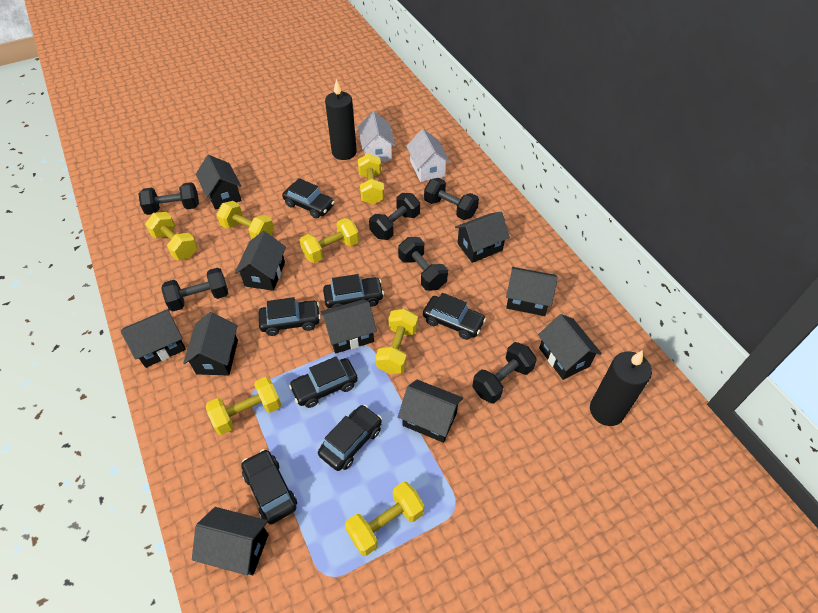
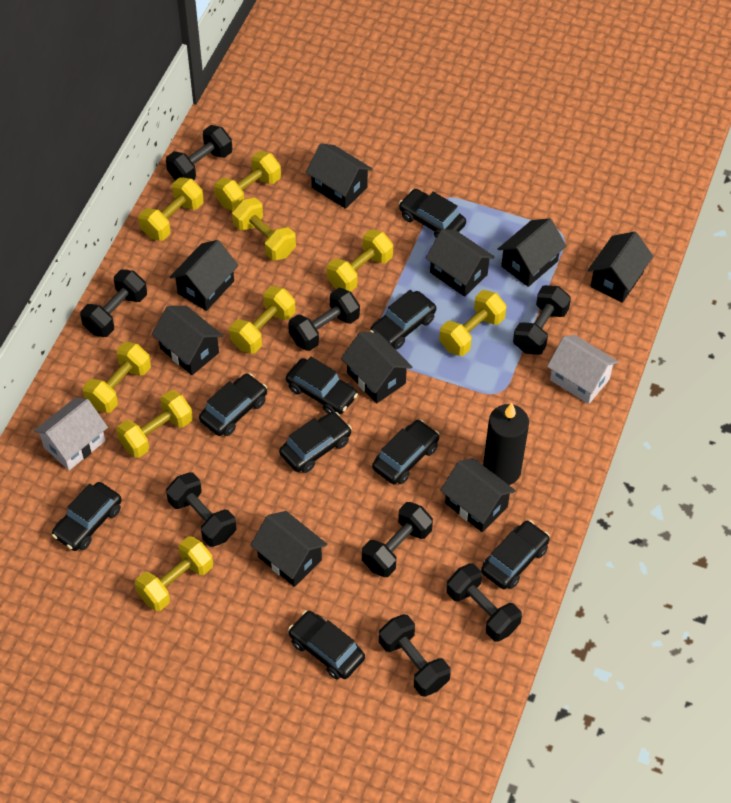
black candle: 2 -> 1
black car: 7 -> 9
black dumbbell: 6 -> 8
black house: 10 -> 9
yellow dumbbell: 7 -> 9

